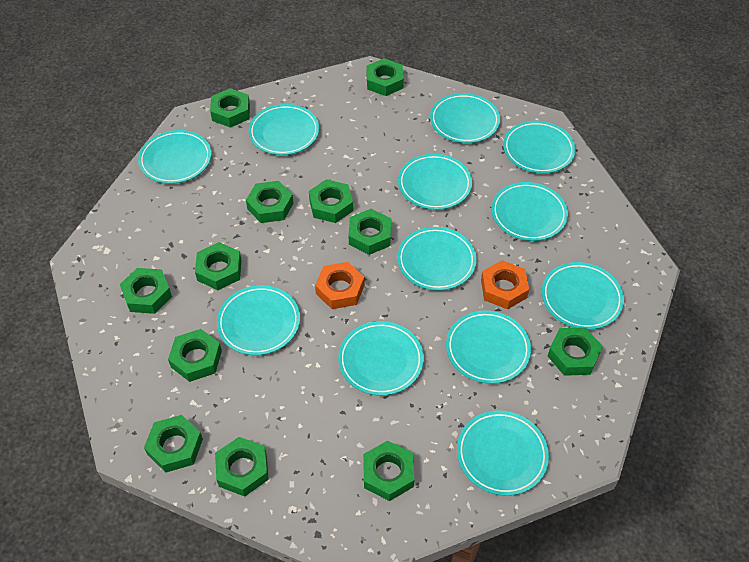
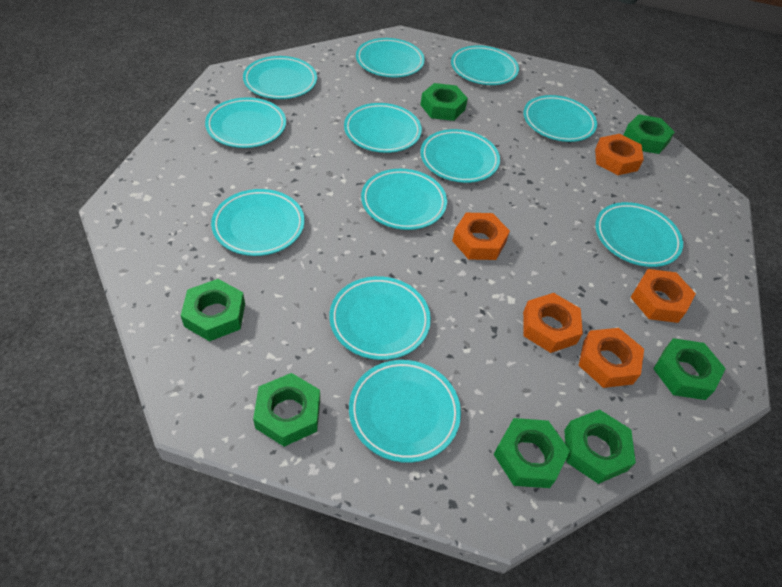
green nut: 12 -> 7
orange nut: 2 -> 5

